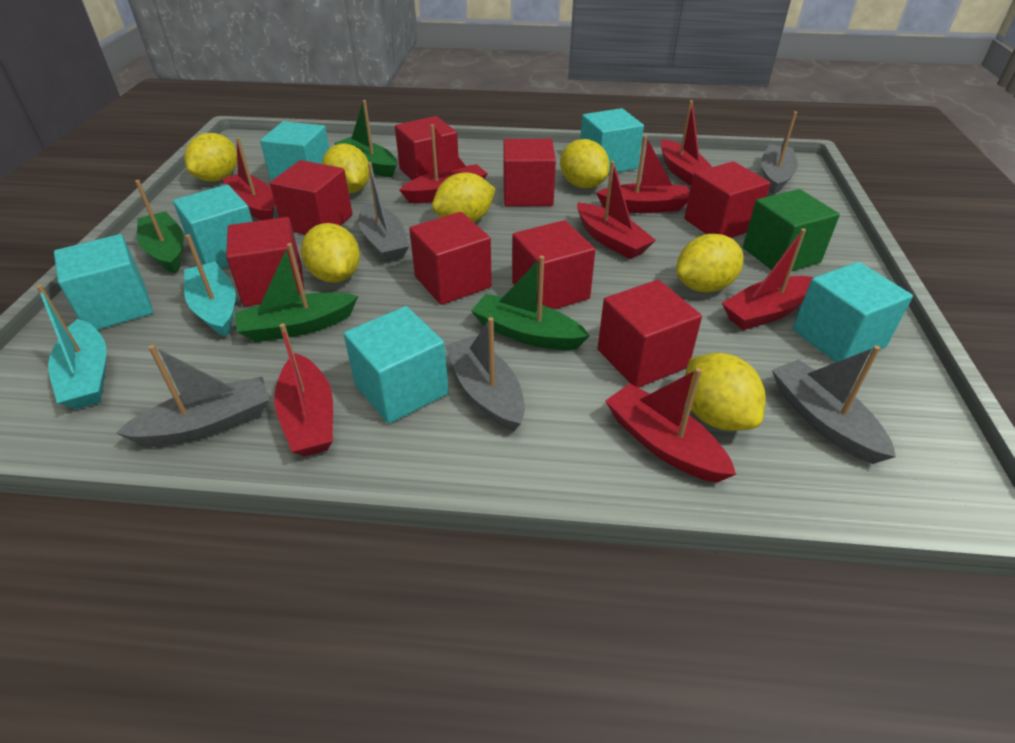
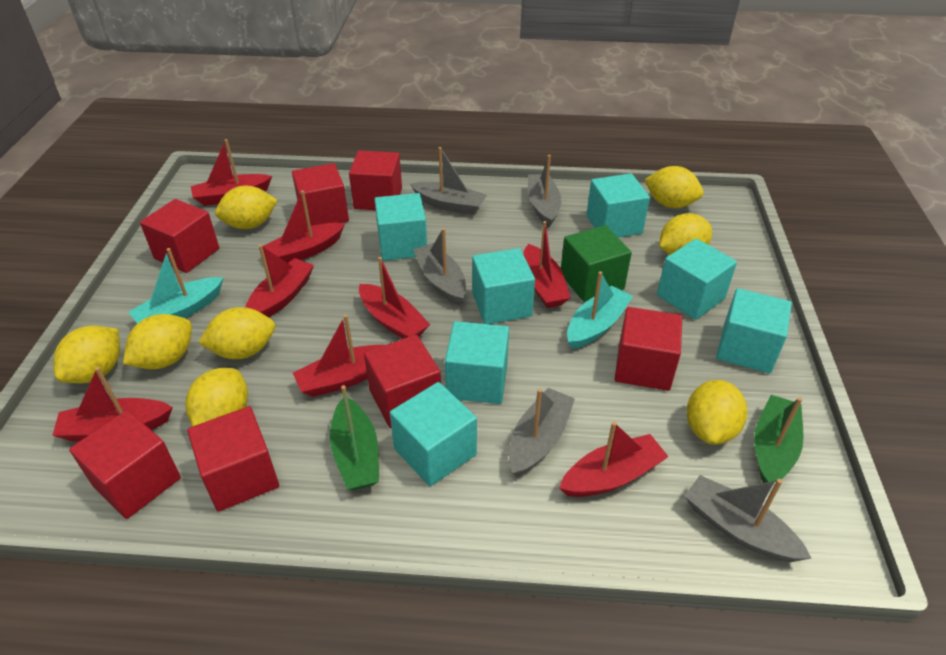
green boat: 4 -> 2
red cube: 8 -> 7
turquoise cube: 6 -> 7
yellow lemon: 7 -> 8

